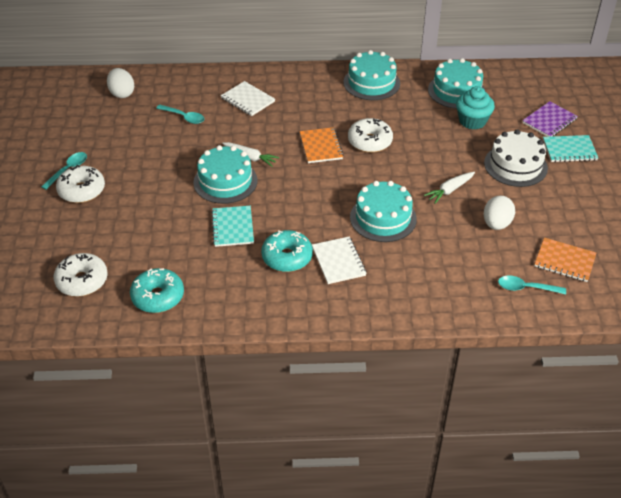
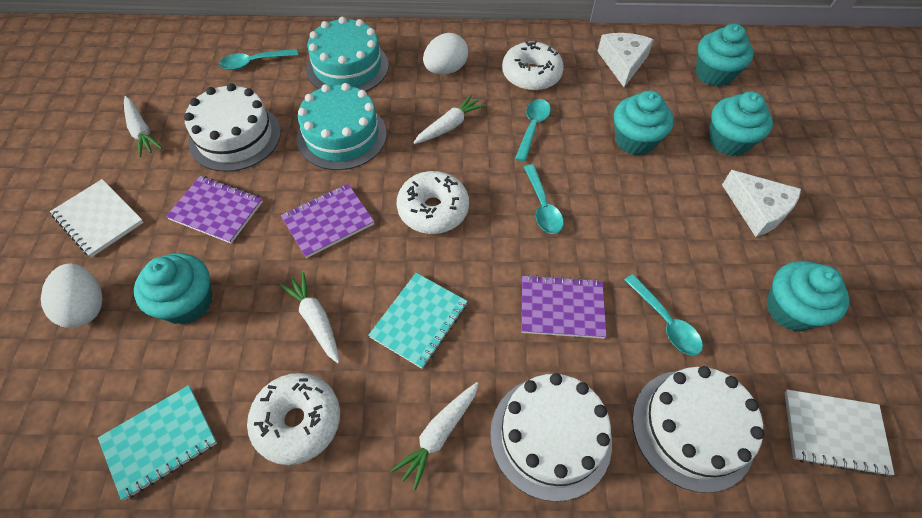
orange notebook: 2 -> 0
purple notebook: 1 -> 3
turquoise cake: 4 -> 2
turquoise cupcake: 1 -> 5
turquoise donut: 2 -> 0
turquoise spoon: 3 -> 4
white cake: 1 -> 3
white carrot: 2 -> 4
white cheese: 0 -> 2

